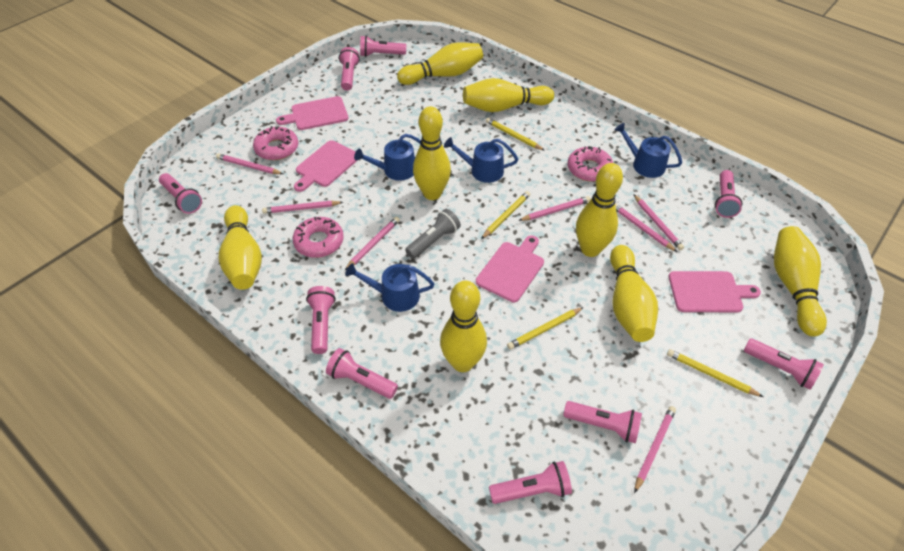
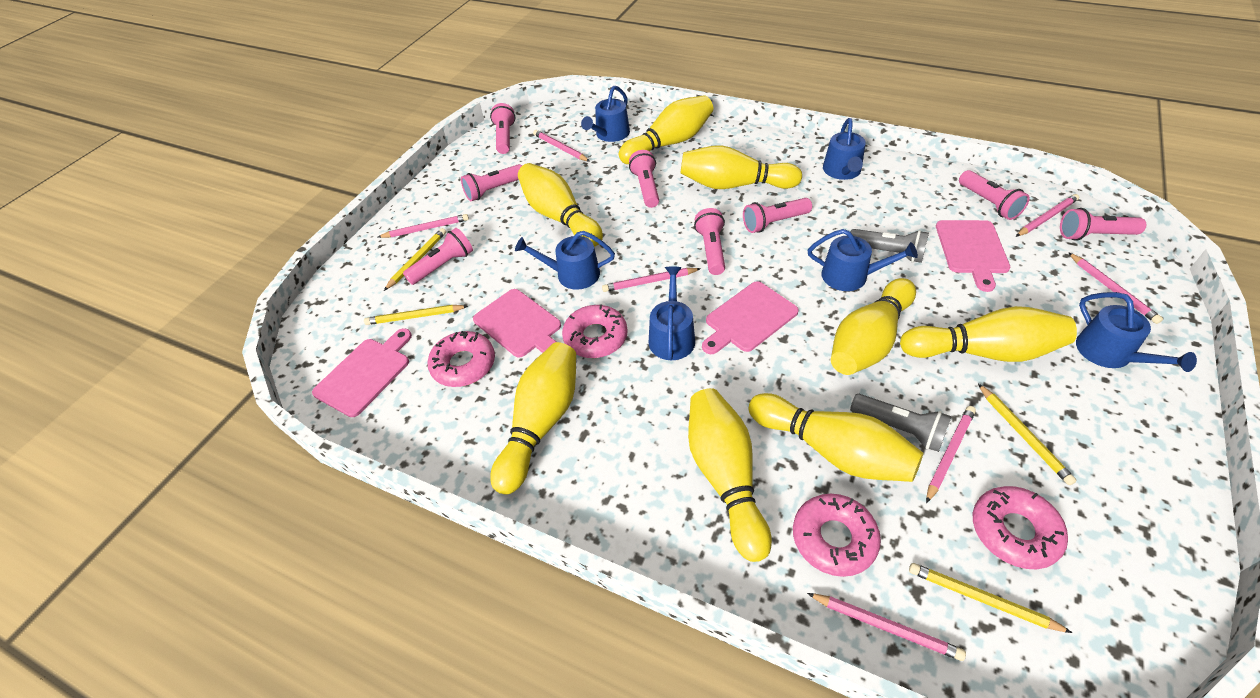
blue watering can: 4 -> 6
grey flashlight: 1 -> 2
pink donut: 3 -> 4
pink flashlight: 9 -> 8

